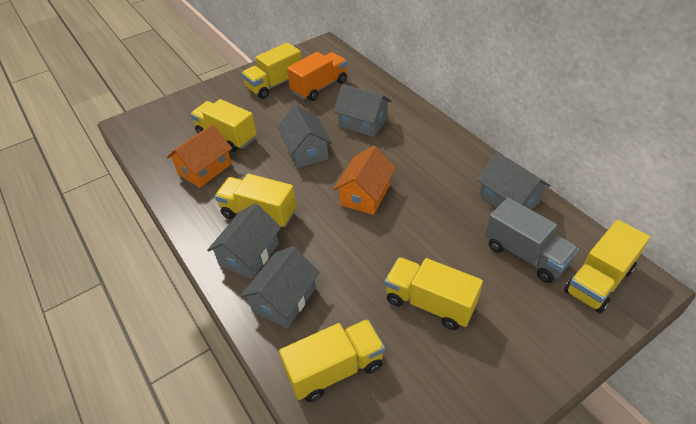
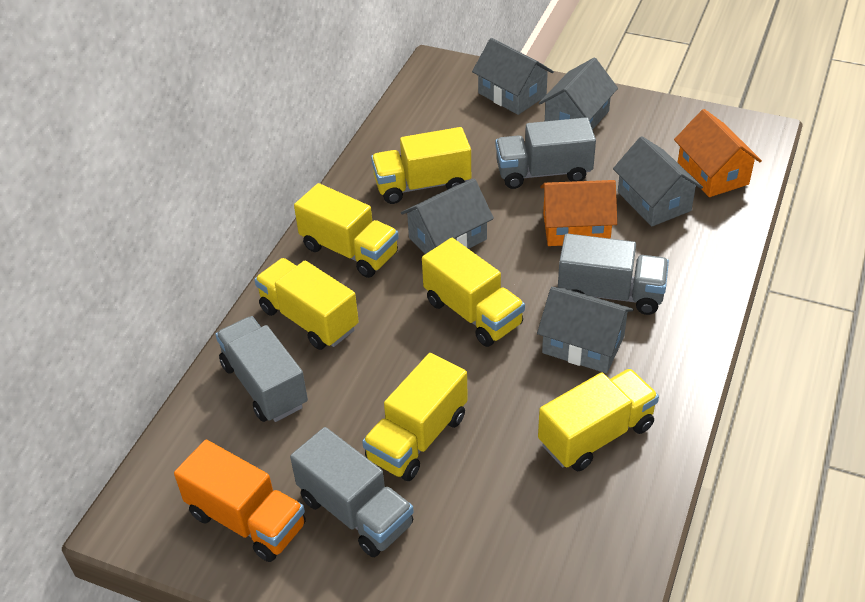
grey truck: 1 -> 4

